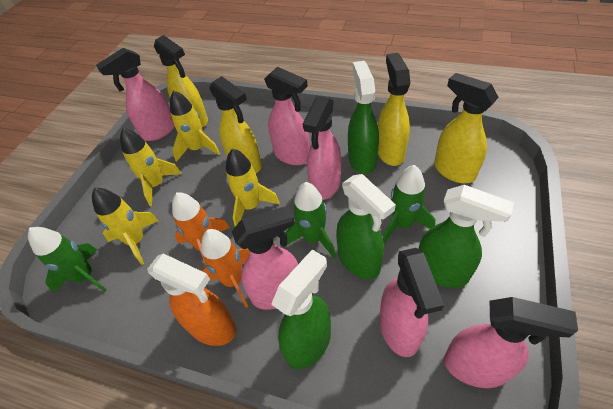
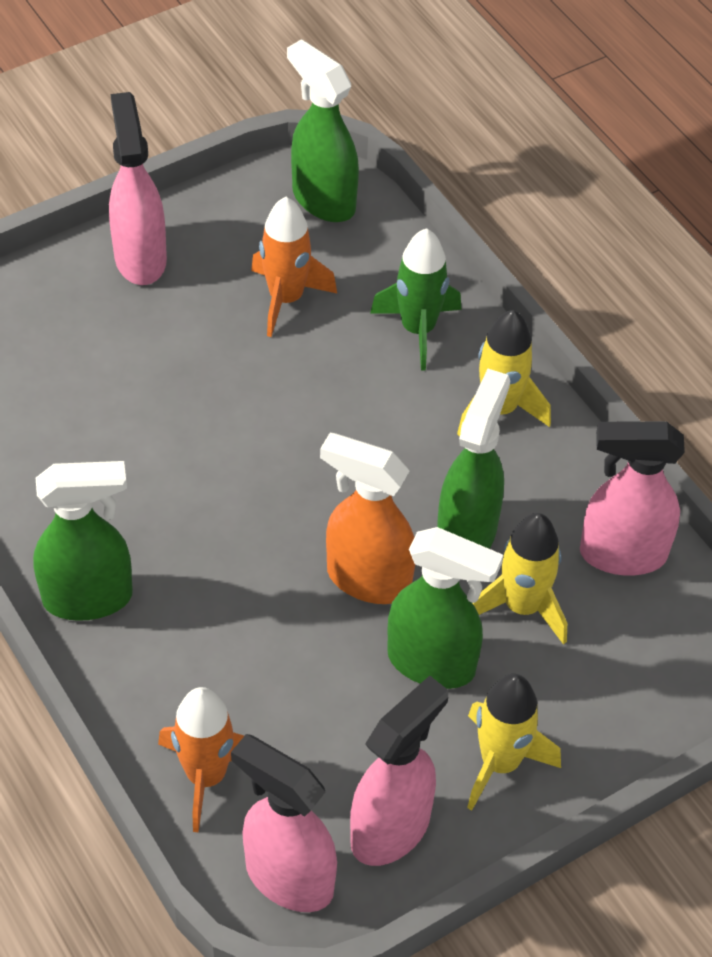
green rocket: 3 -> 1
pink spray bottle: 6 -> 4
yellow rocket: 4 -> 3
yellow spray bottle: 4 -> 0

